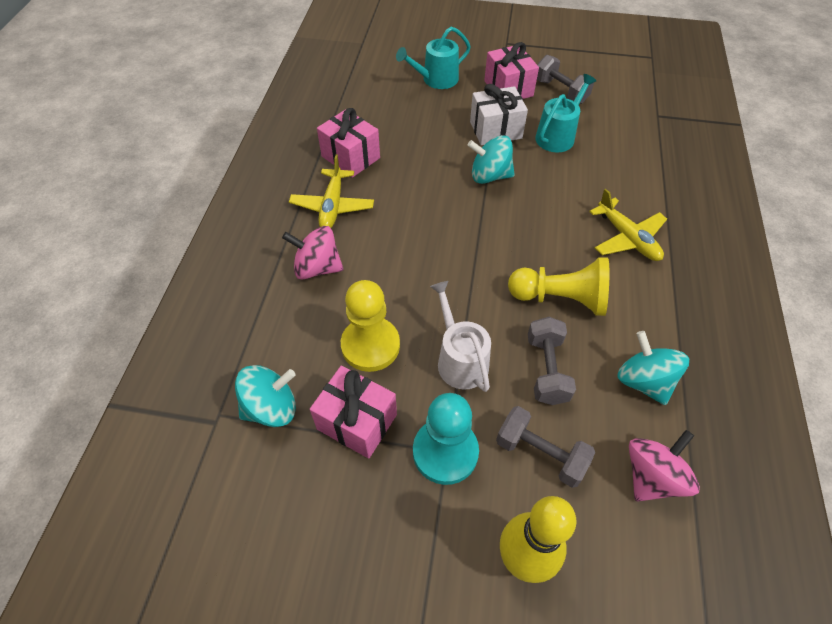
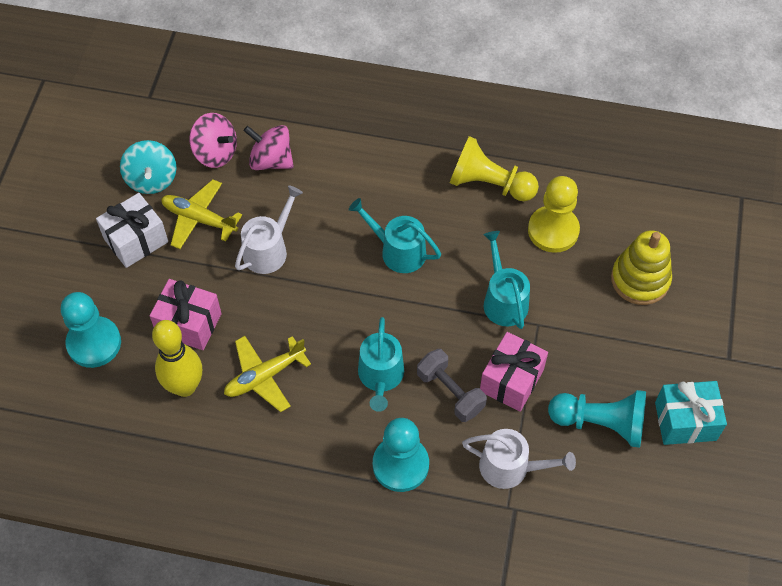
grey dumbbell: 3 -> 1
pink gift: 3 -> 2
turquoise gift: 0 -> 1
turquoise pawn: 1 -> 3
turquoise spinning top: 3 -> 1
turquoise watering can: 2 -> 3
white watering can: 1 -> 2
yellow stacking toy: 0 -> 1

